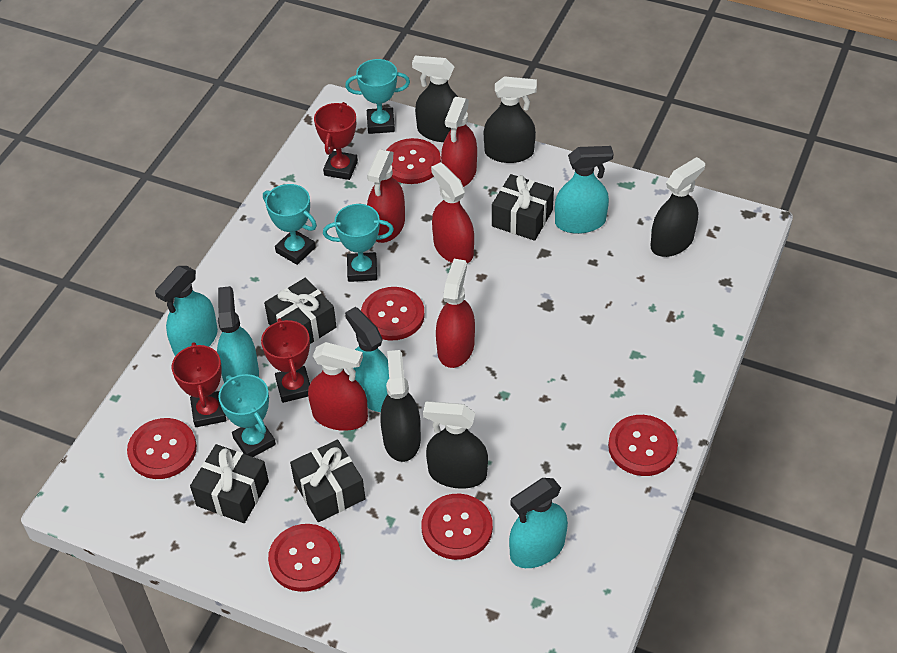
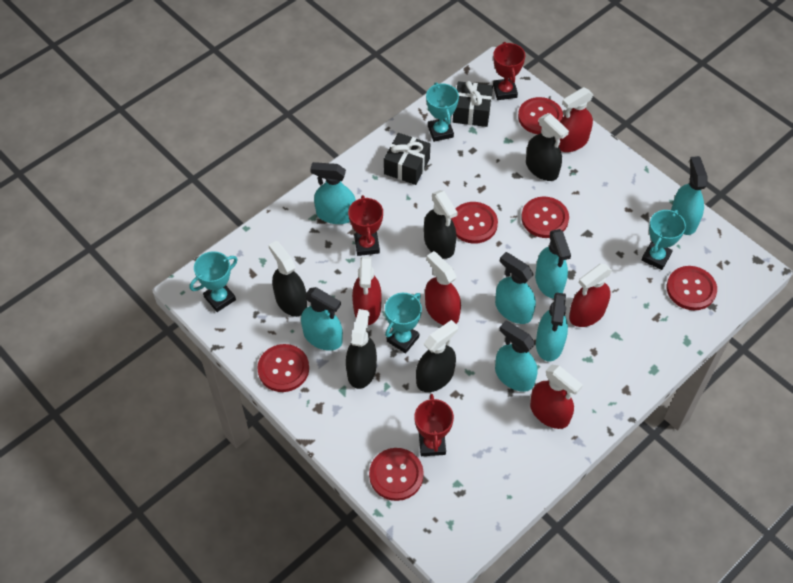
black gift: 4 -> 2
turquoise spray bottle: 5 -> 7

